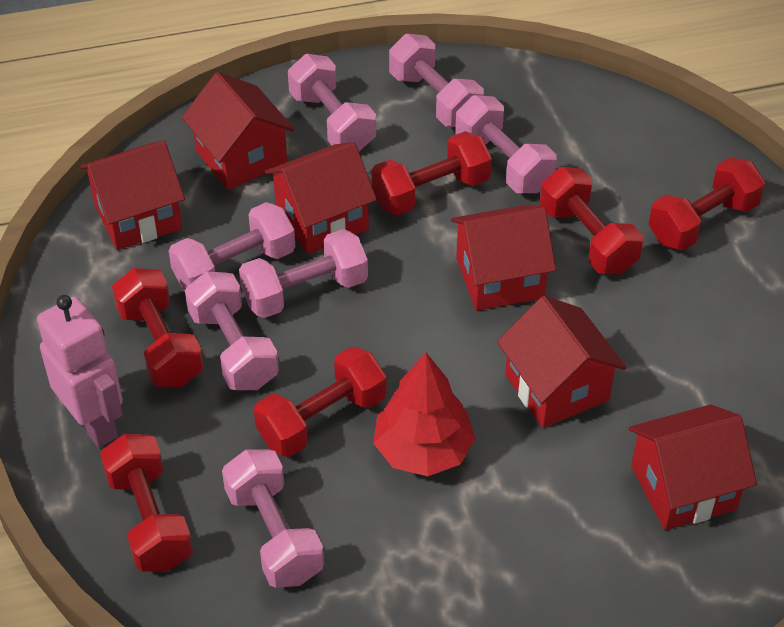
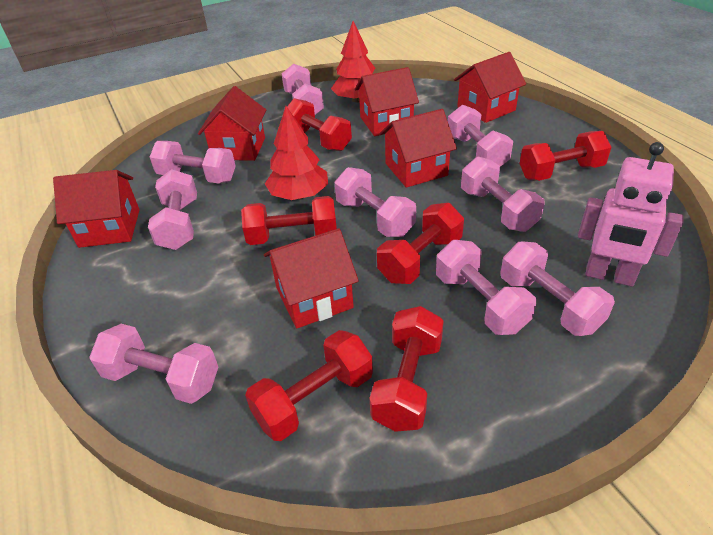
pink dumbbell: 7 -> 9
red tree: 1 -> 2

